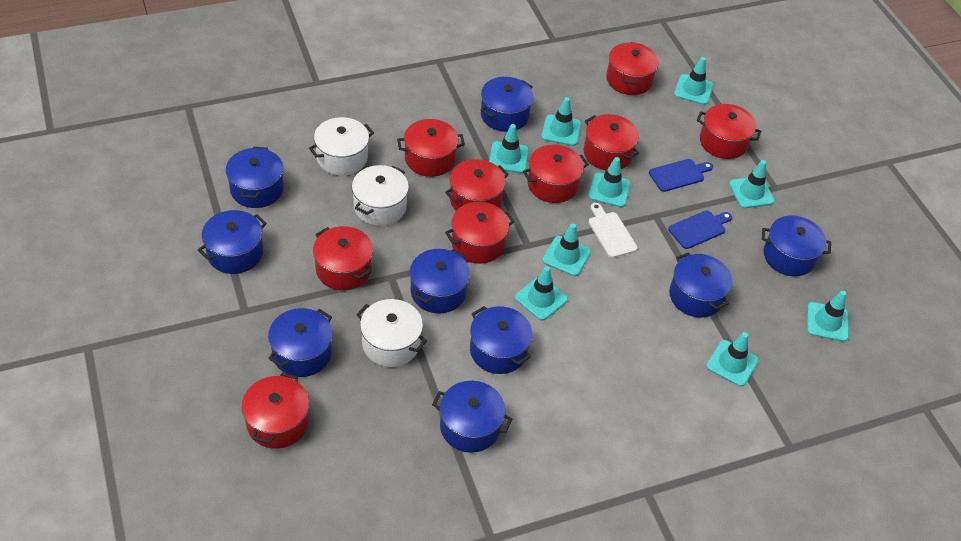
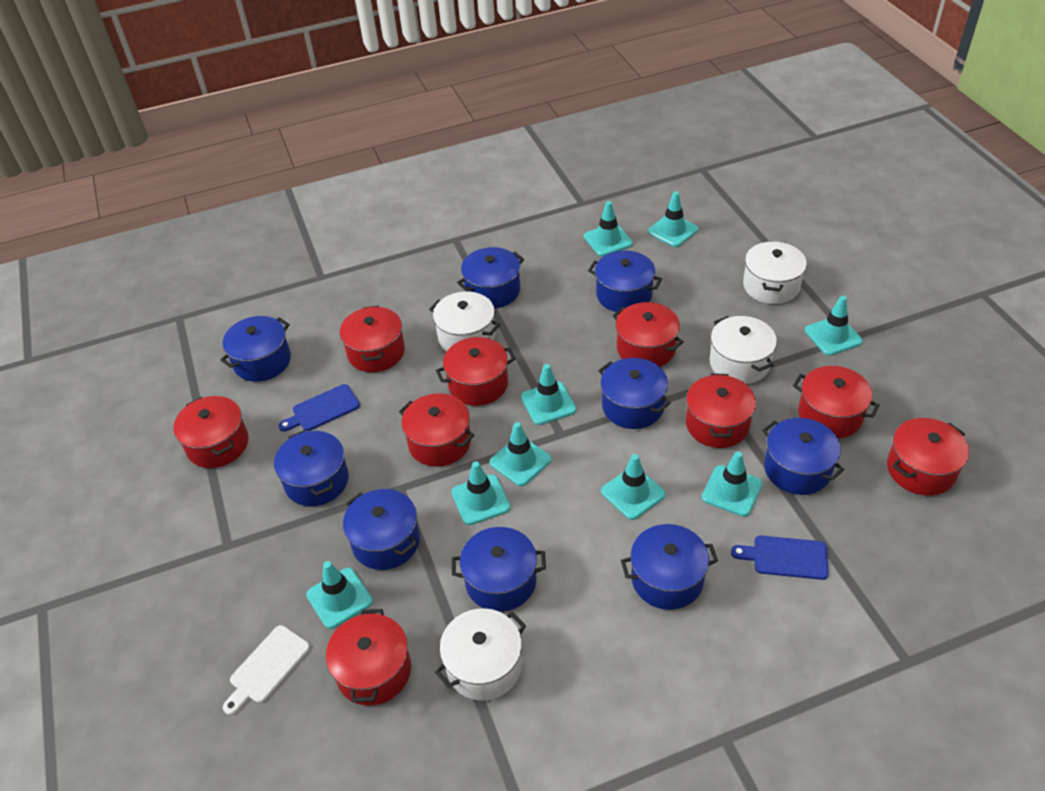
white pot: 3 -> 4

